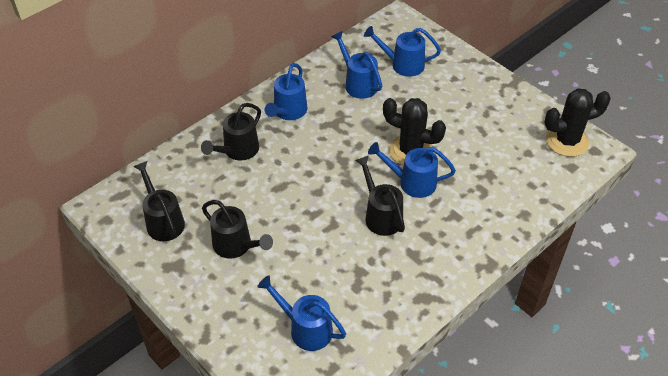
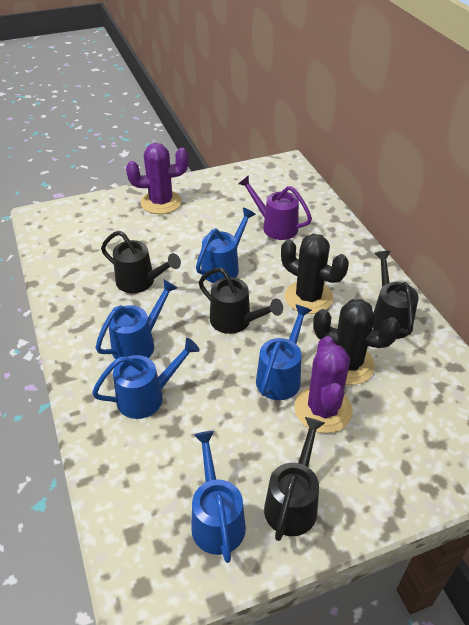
purple cactus: 0 -> 2
purple watering can: 0 -> 1

